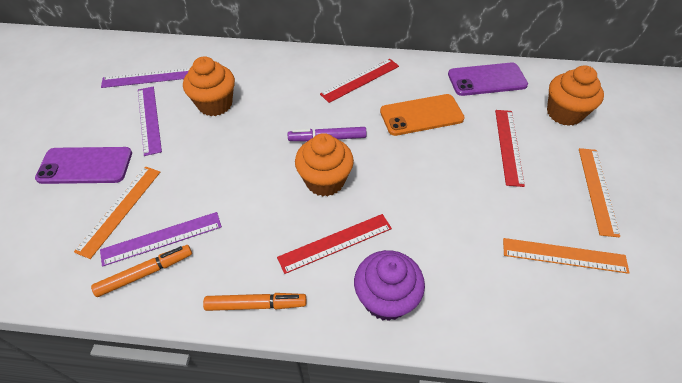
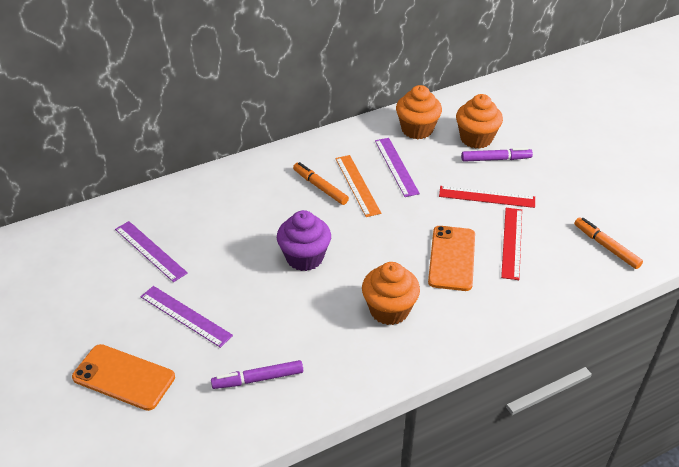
orange phone: 1 -> 2
orange ruler: 3 -> 1
purple marker: 1 -> 2
purple phone: 2 -> 0
red ruler: 3 -> 2

